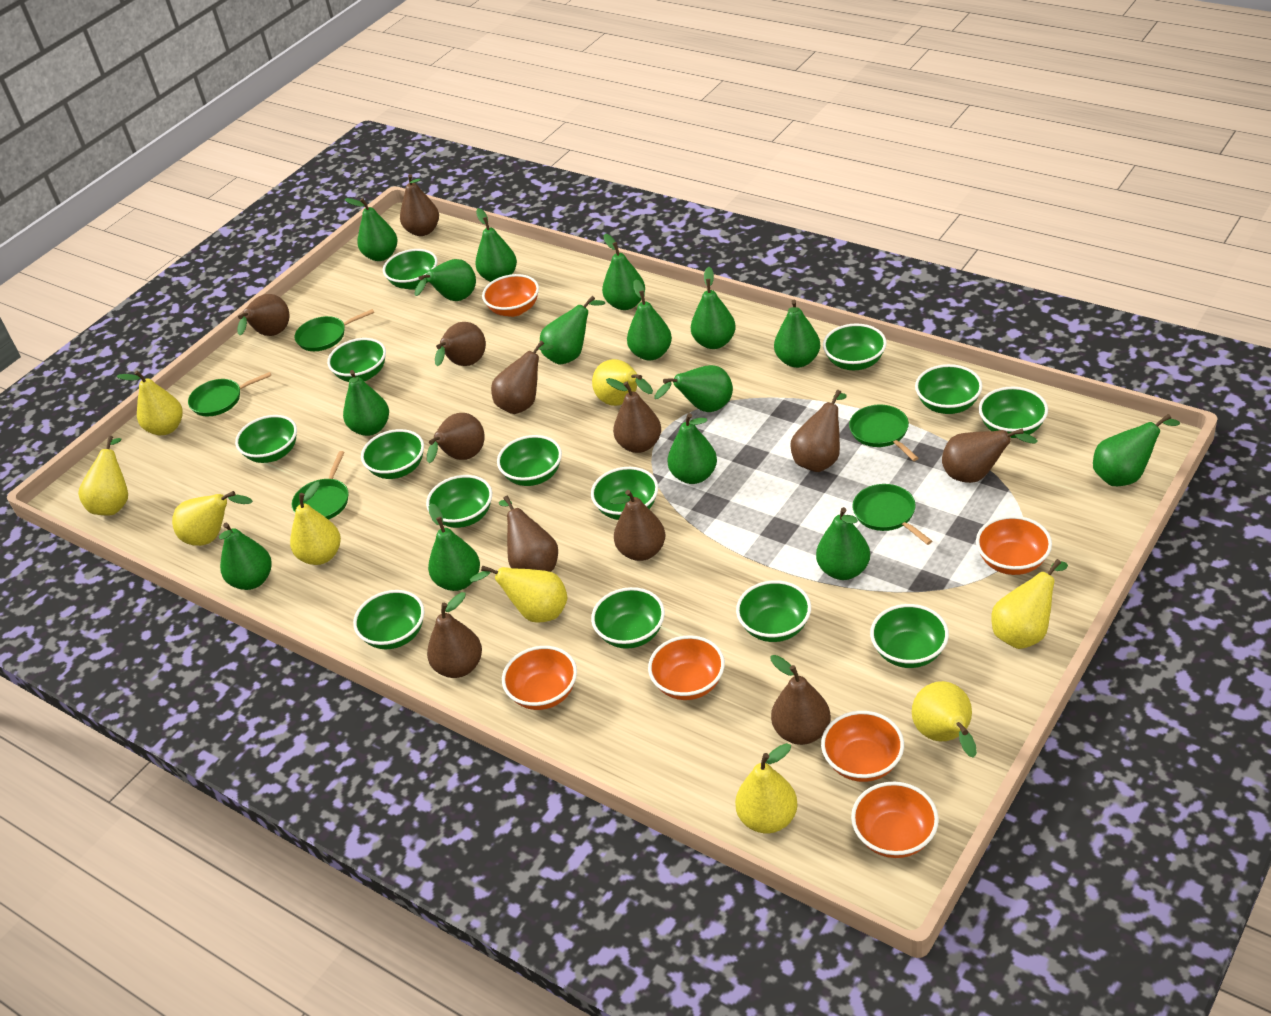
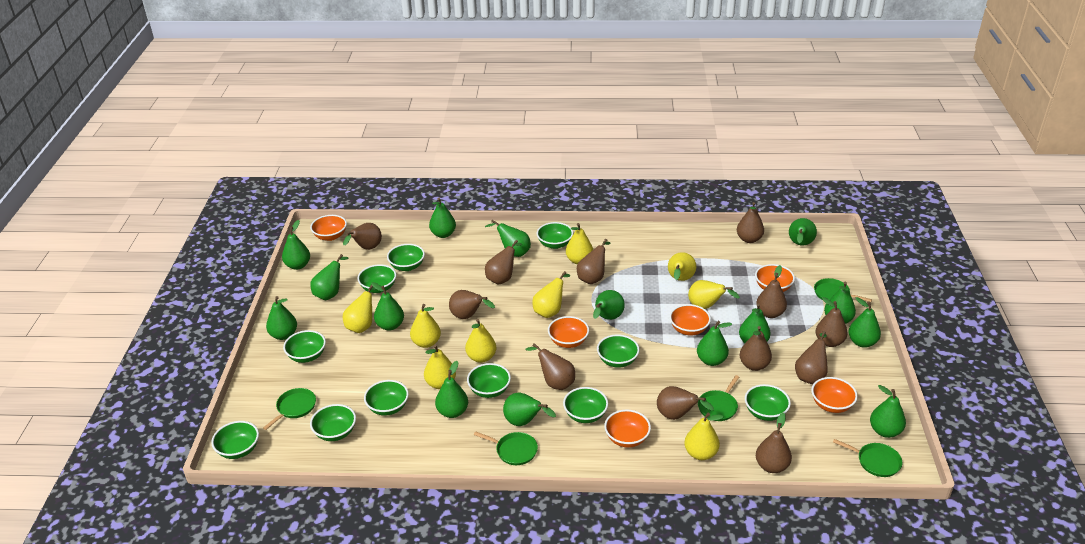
green bowl: 14 -> 11

